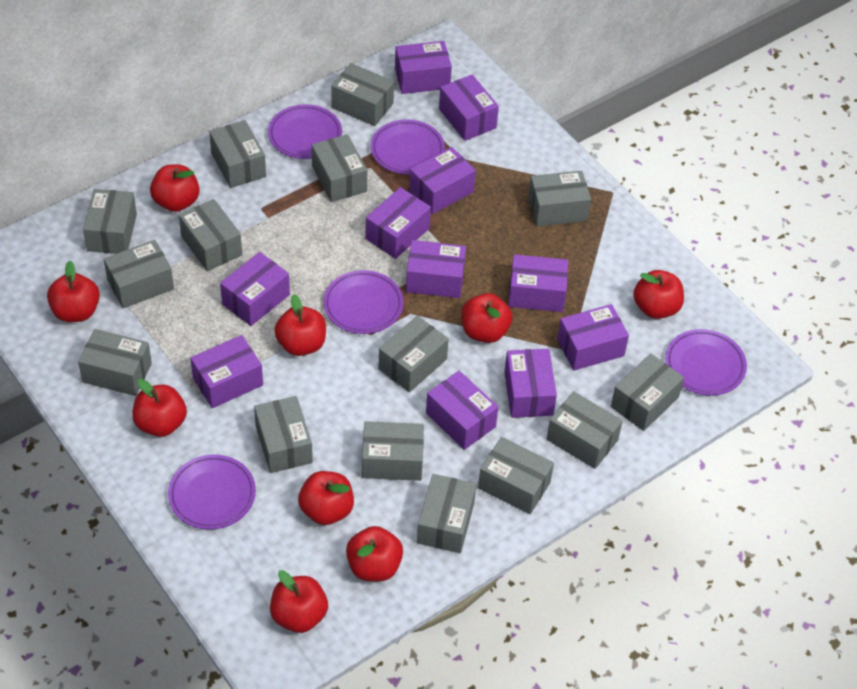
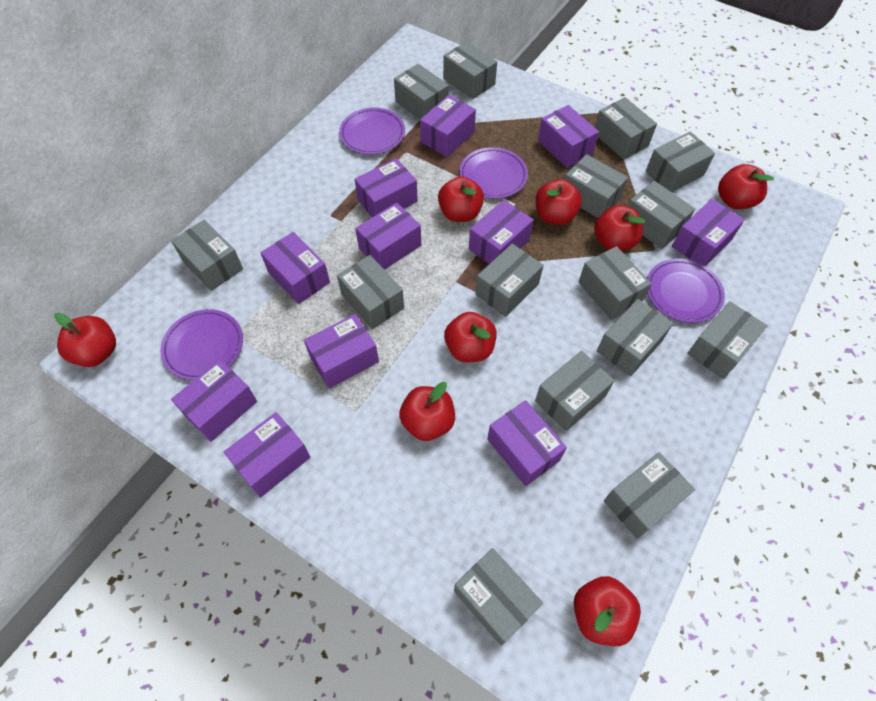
purple plate: 5 -> 4
red apple: 9 -> 8

